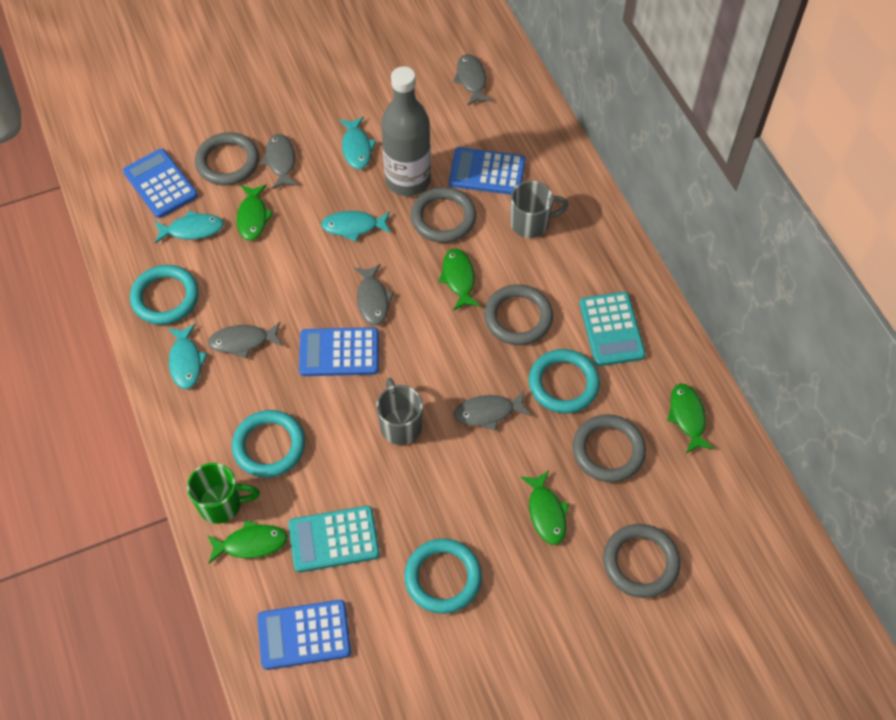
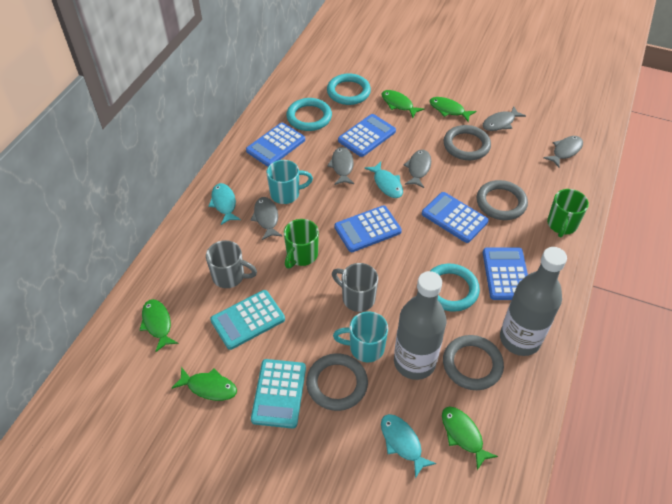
blue calculator: 4 -> 5
green mug: 1 -> 2
grey bottle: 1 -> 2
grey ring: 5 -> 4
turquoise fish: 4 -> 3
turquoise mug: 0 -> 2
turquoise ring: 4 -> 3

